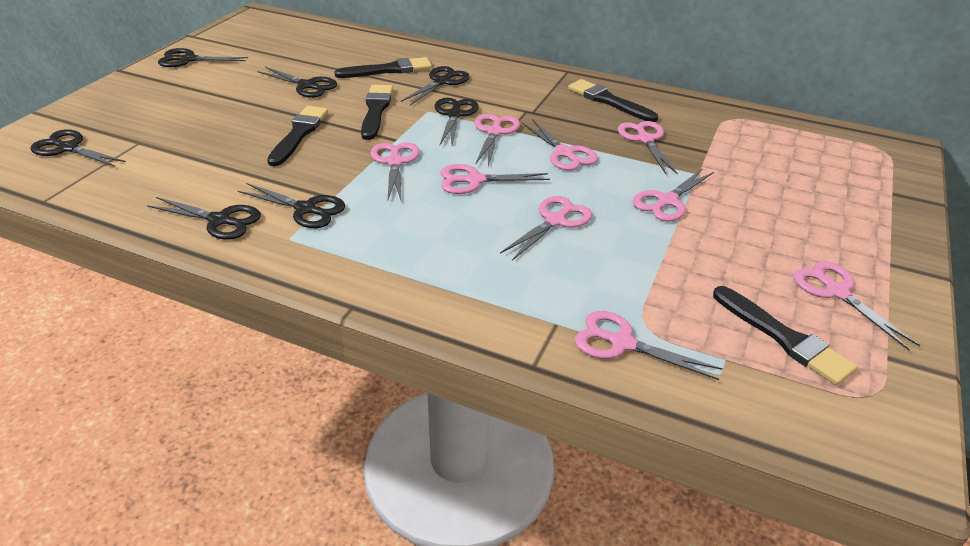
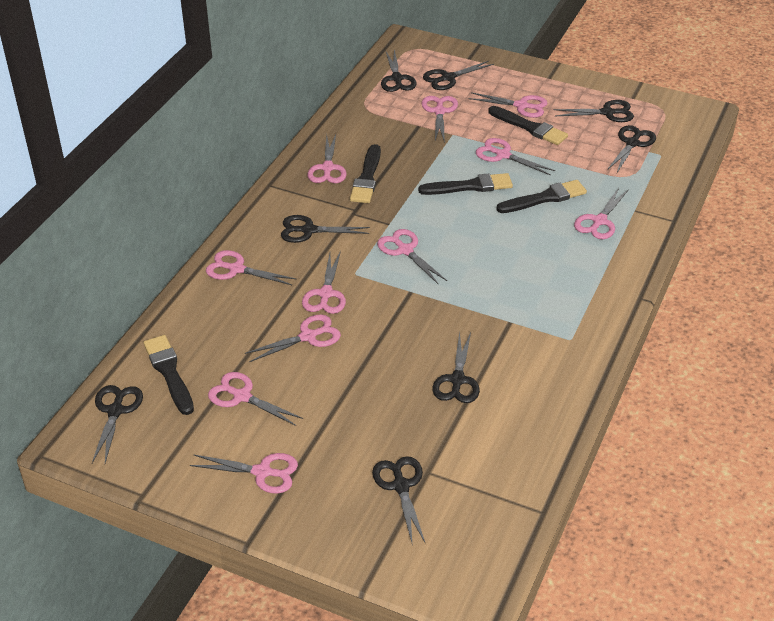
black scissors: 7 -> 8
pink scissors: 9 -> 11

